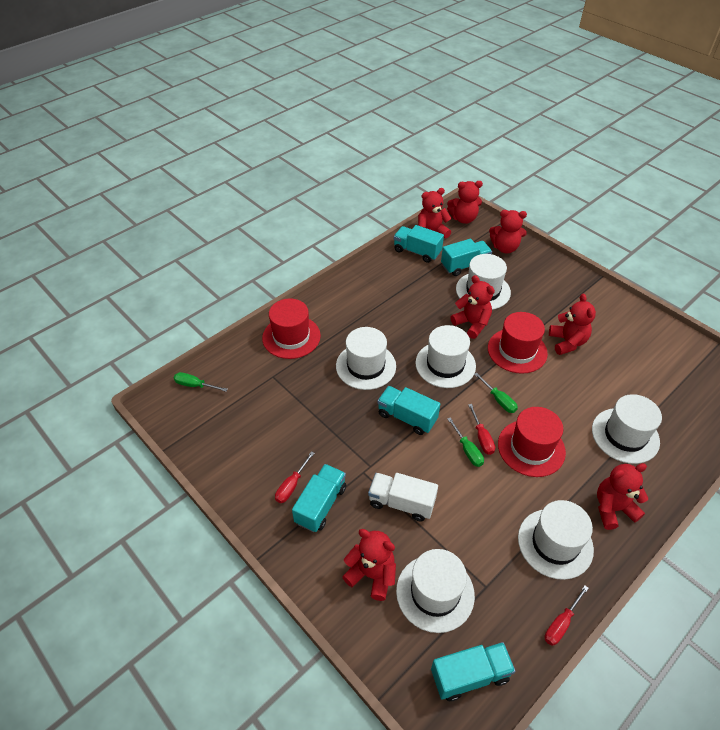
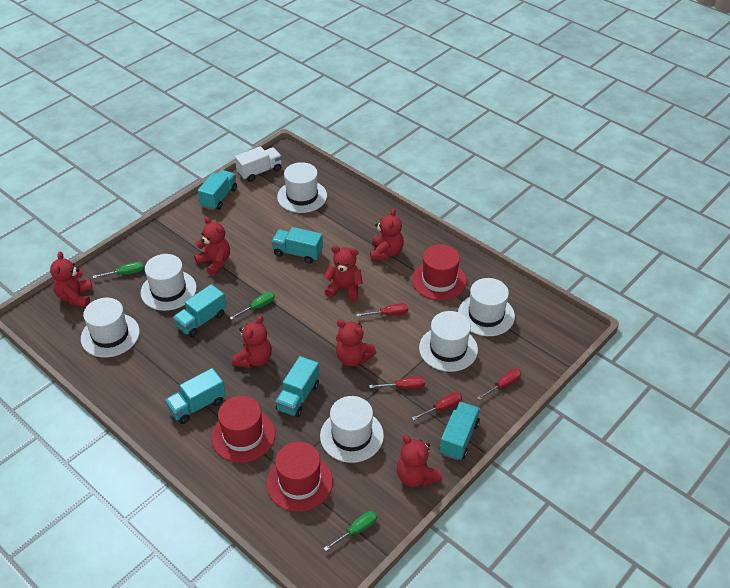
red screwdriver: 3 -> 4
turquoise truck: 5 -> 6

